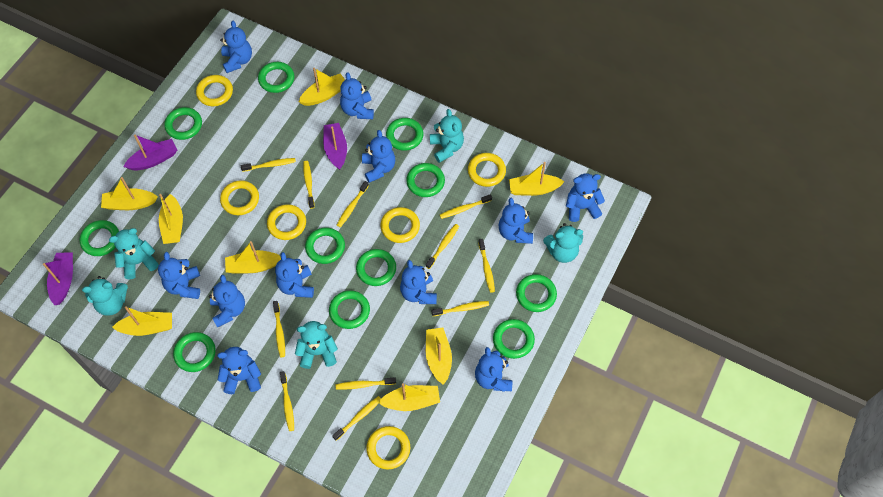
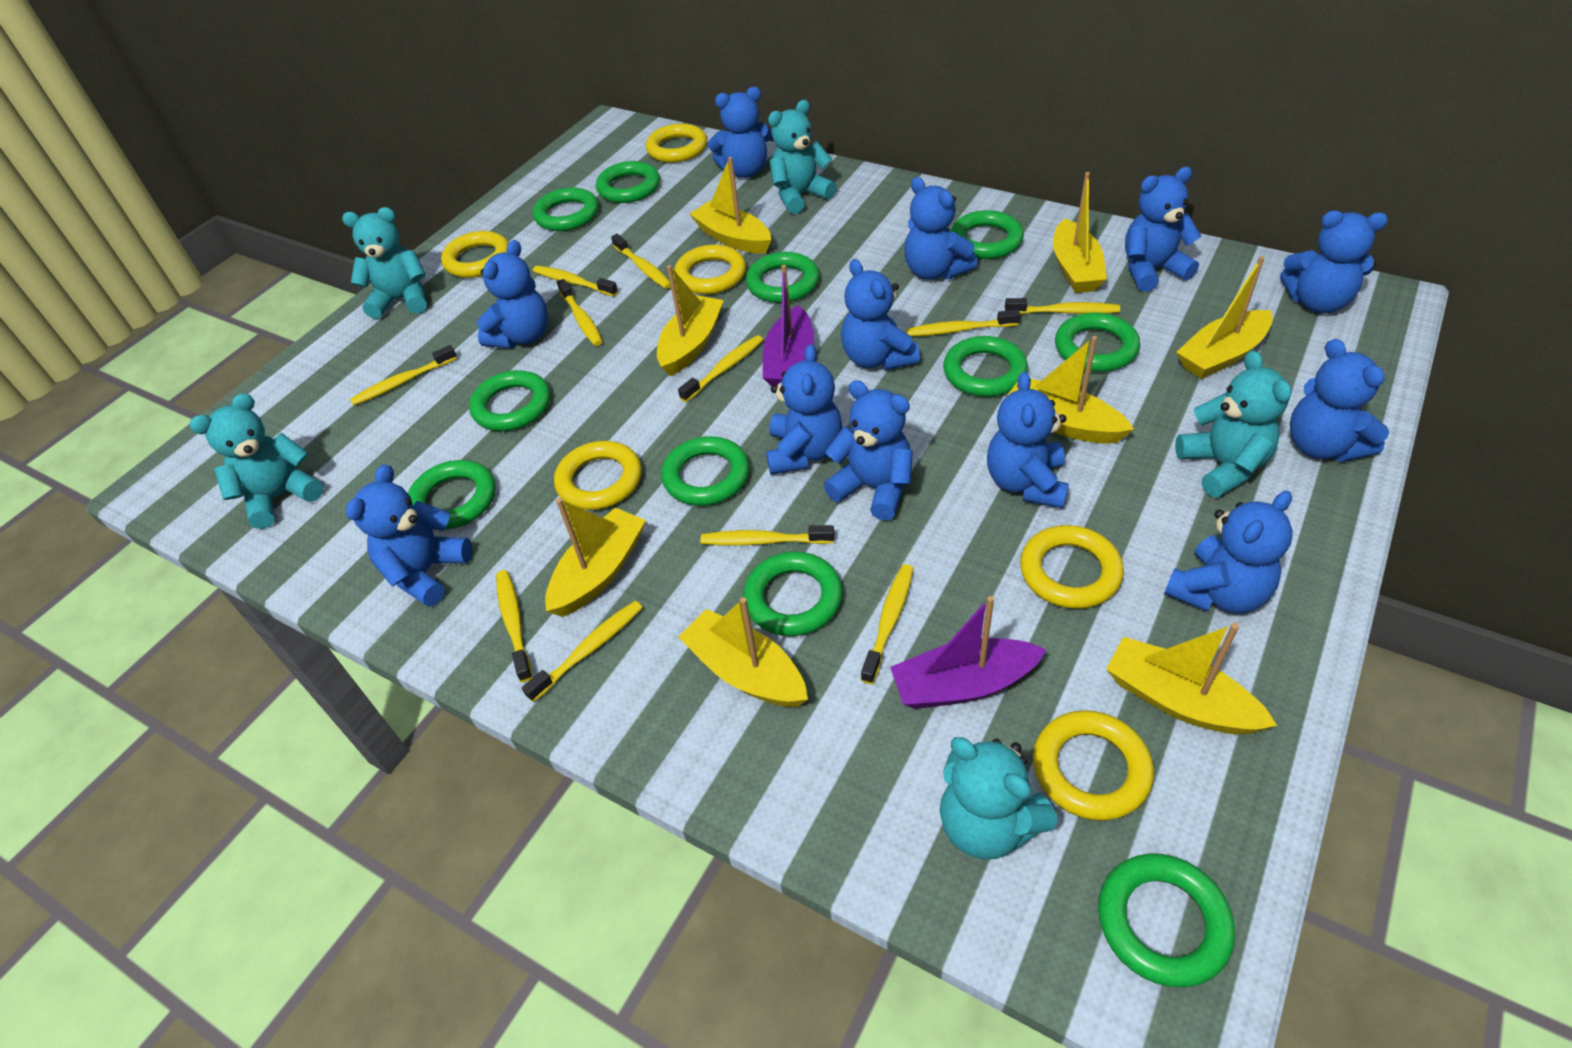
blue teddy bear: 11 -> 12
purple boat: 3 -> 2

